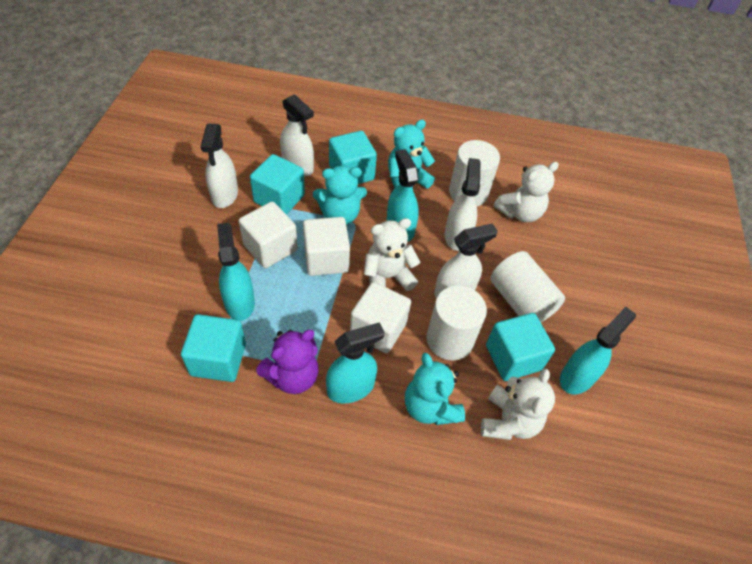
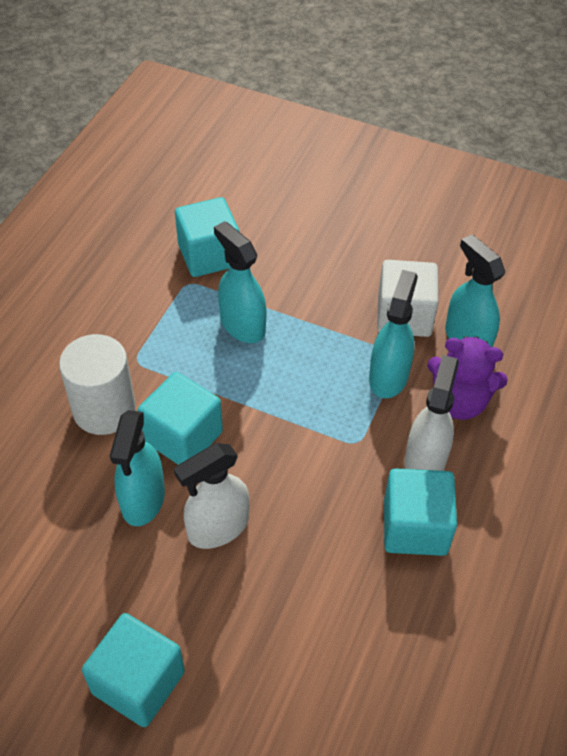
turquoise teddy bear: 3 -> 0
white cube: 3 -> 1
white cylinder: 3 -> 1
white spray bottle: 4 -> 2
white teddy bear: 3 -> 0

